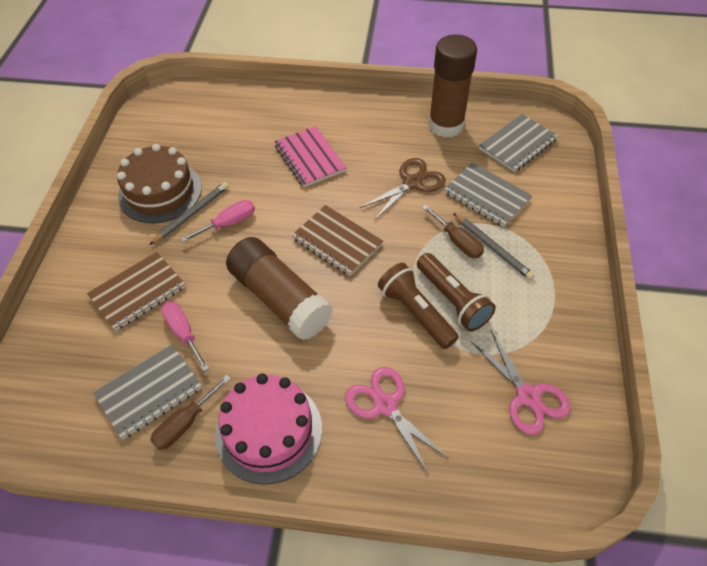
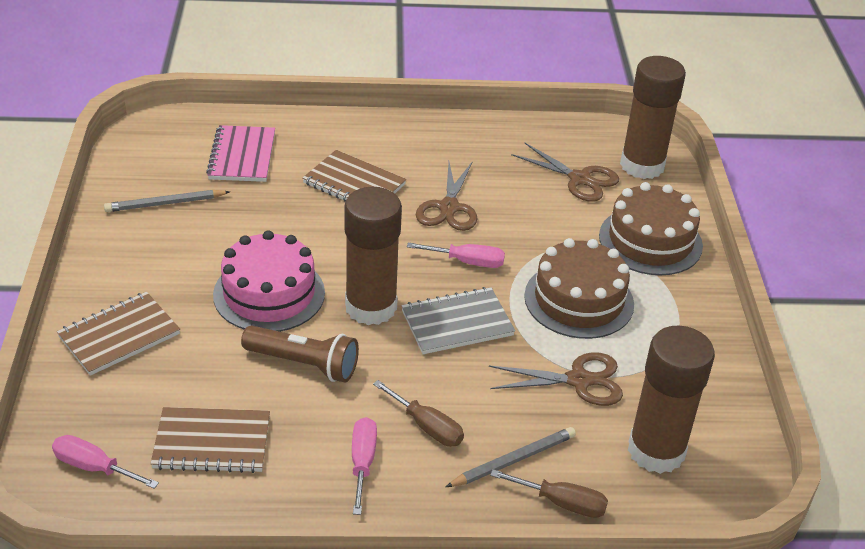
brown cake: 1 -> 2
brown flashlight: 2 -> 1
brown glue stick: 2 -> 3
brown notebook: 2 -> 3
brown scissors: 1 -> 3
grey notebook: 3 -> 1
pink scissors: 2 -> 0
pink screwdriver: 2 -> 3

